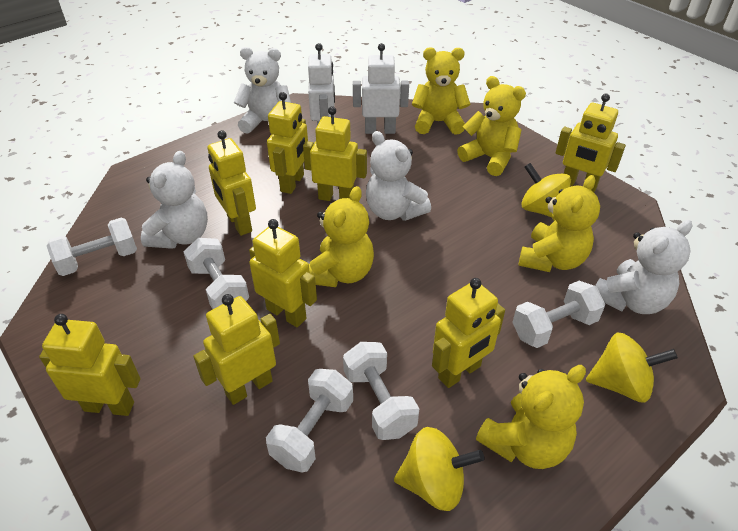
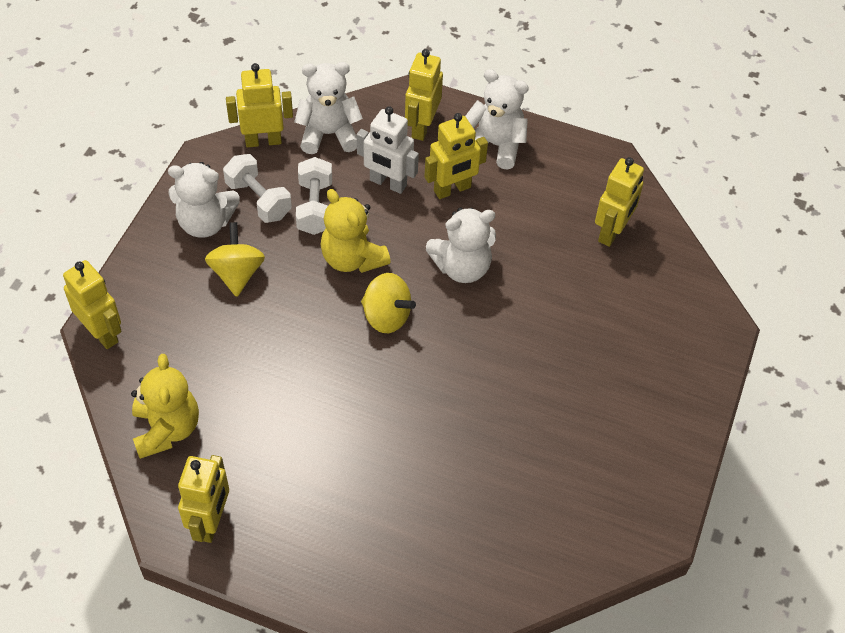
white dumbbell: 5 -> 2
white robot: 2 -> 1
yellow robot: 8 -> 6
yellow spinning top: 3 -> 2
yellow teddy bear: 5 -> 2

